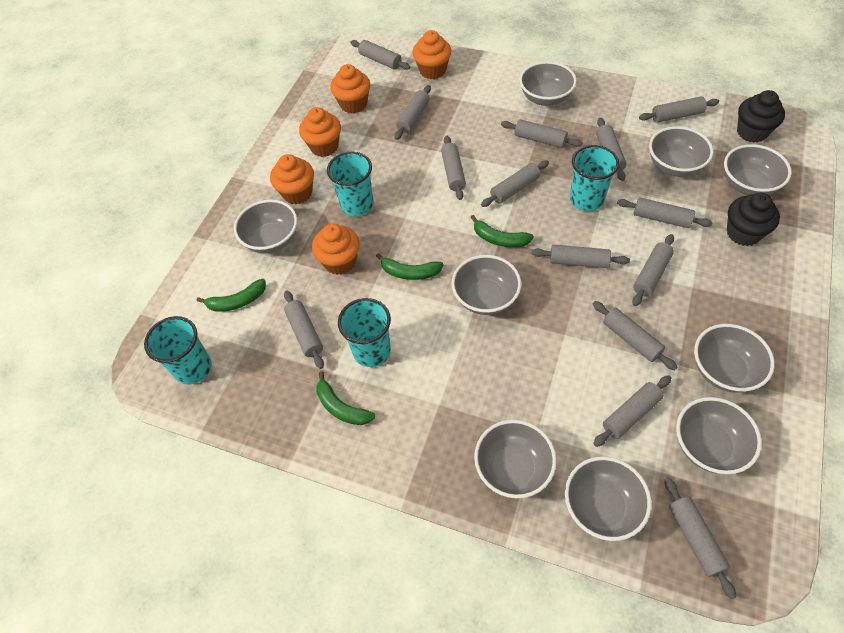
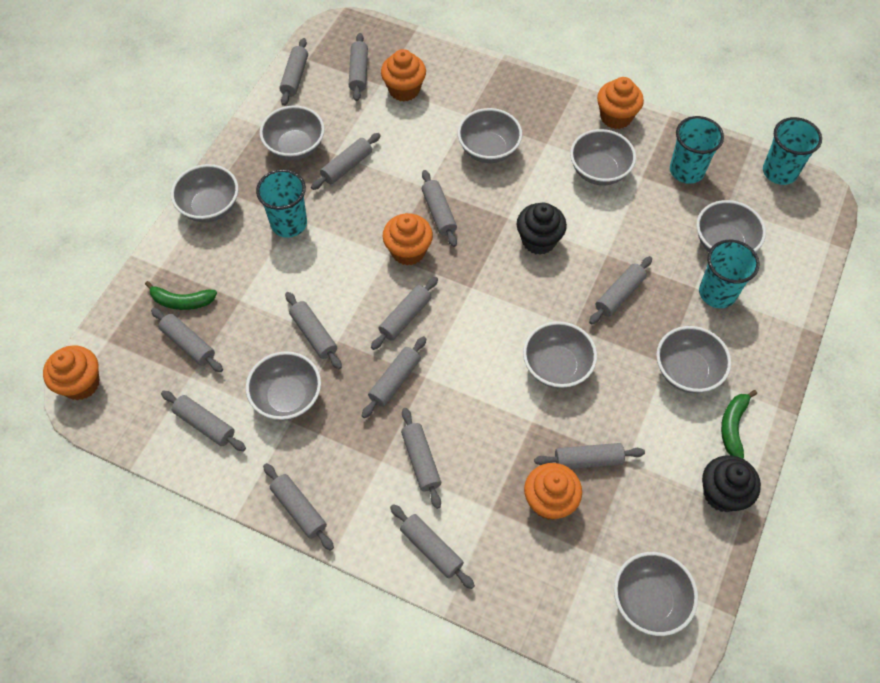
green banana: 4 -> 2

